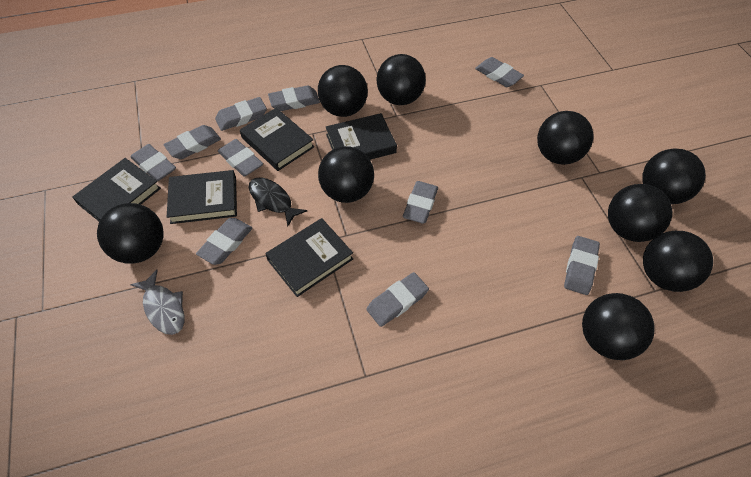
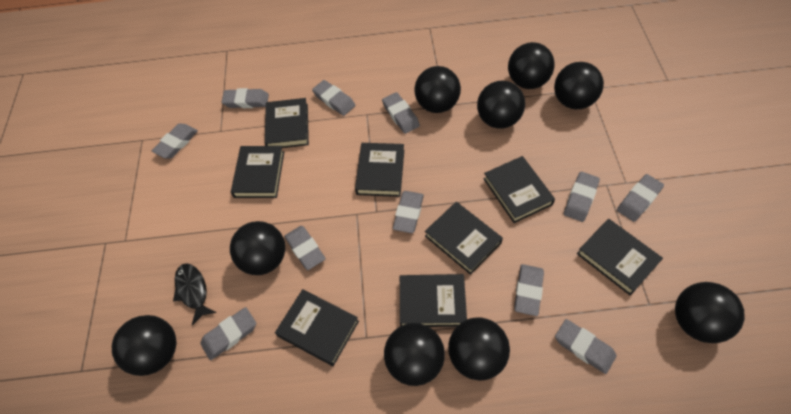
black book: 5 -> 8
grey eraser: 10 -> 11
grey fish: 1 -> 0

